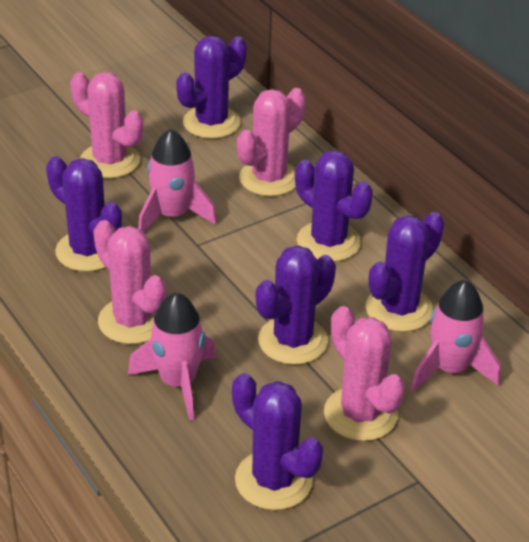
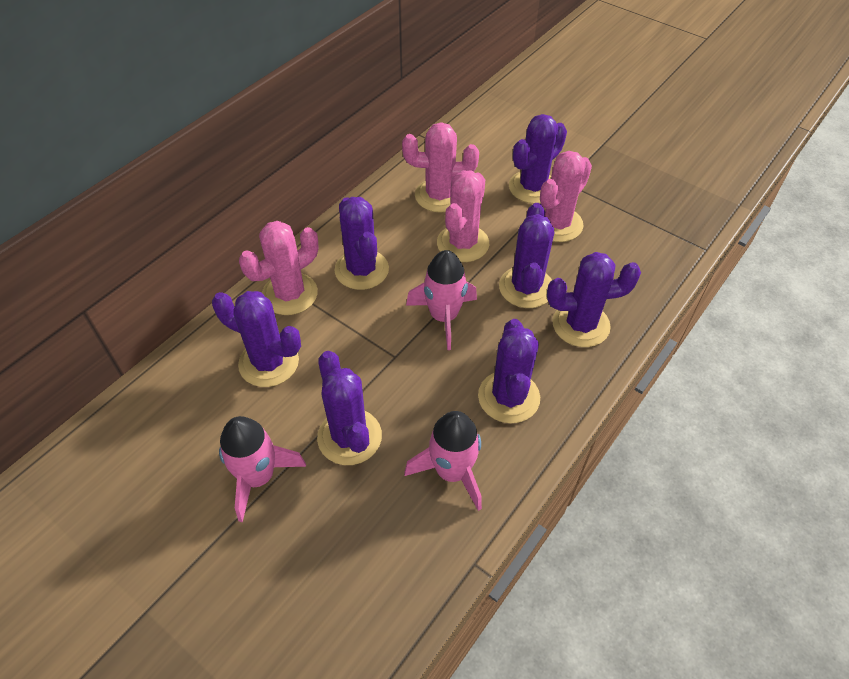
purple cactus: 6 -> 7

